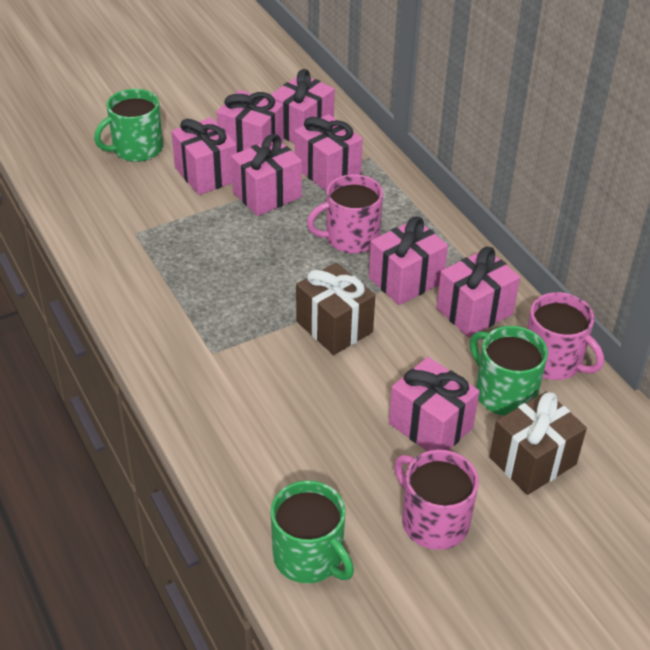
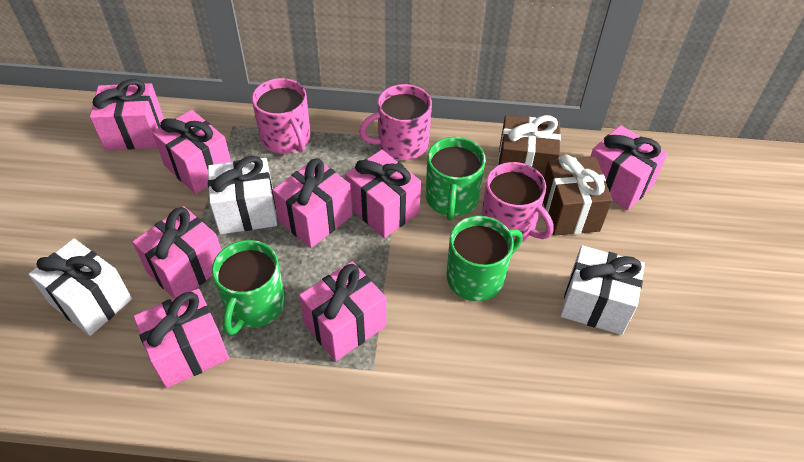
white gift: 0 -> 3

